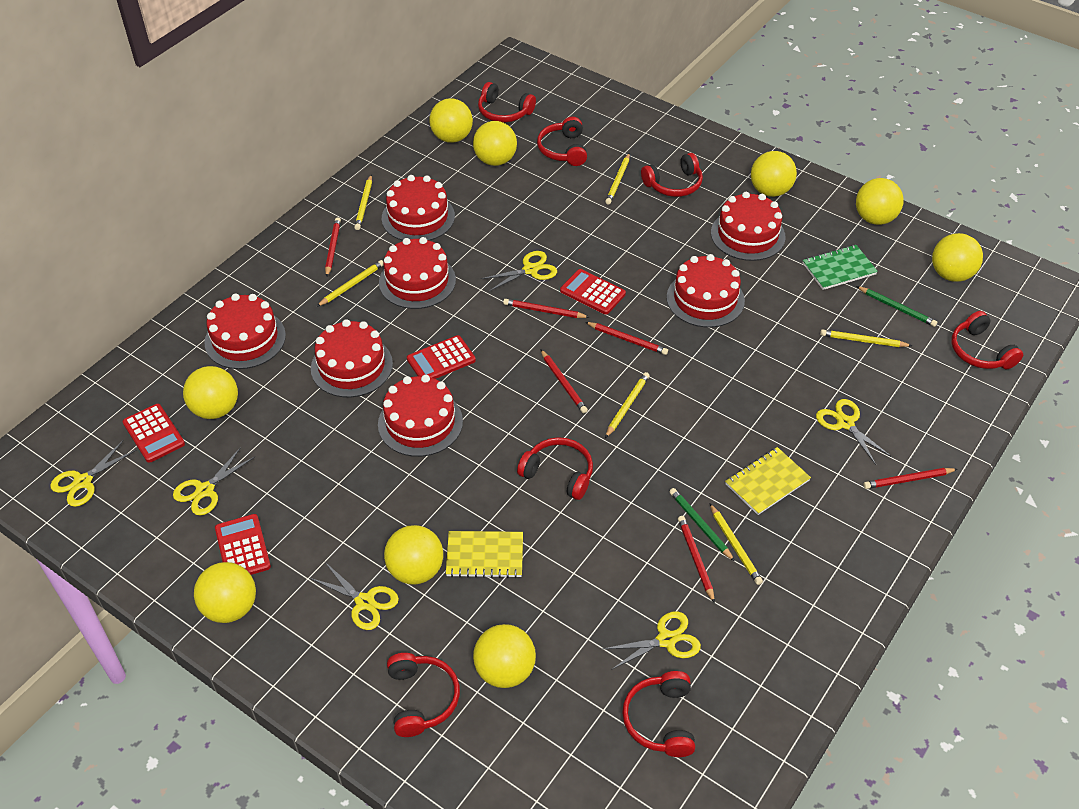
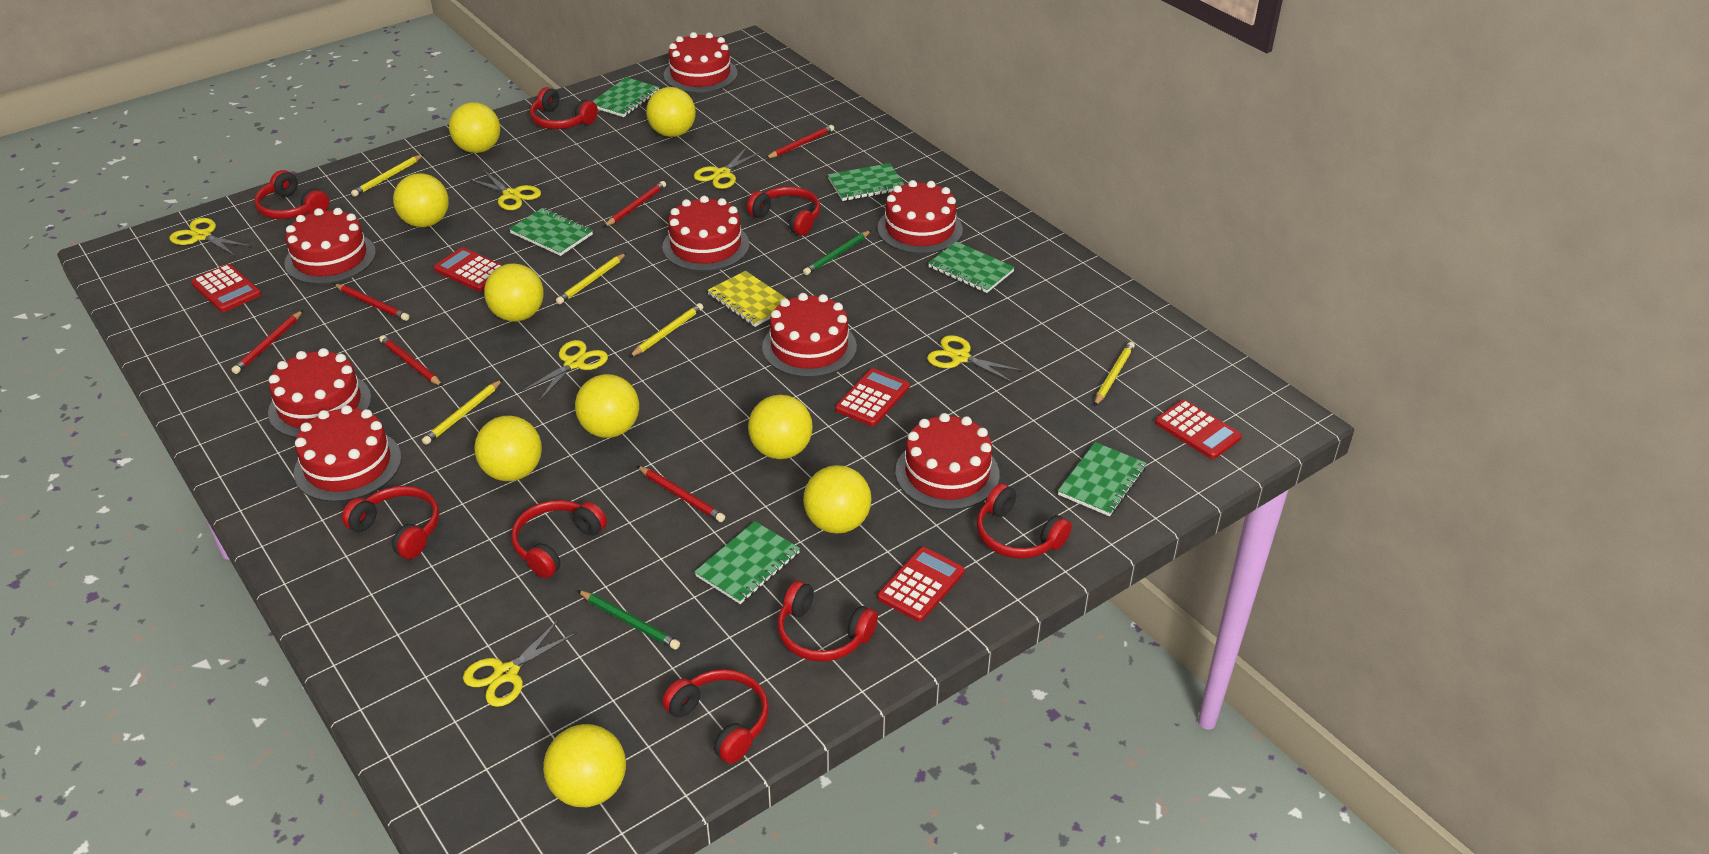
green notebook: 1 -> 6
red cake: 7 -> 8
red calculator: 4 -> 5
red headphones: 7 -> 8
yellow notebook: 2 -> 1
yellow pencil: 6 -> 5

